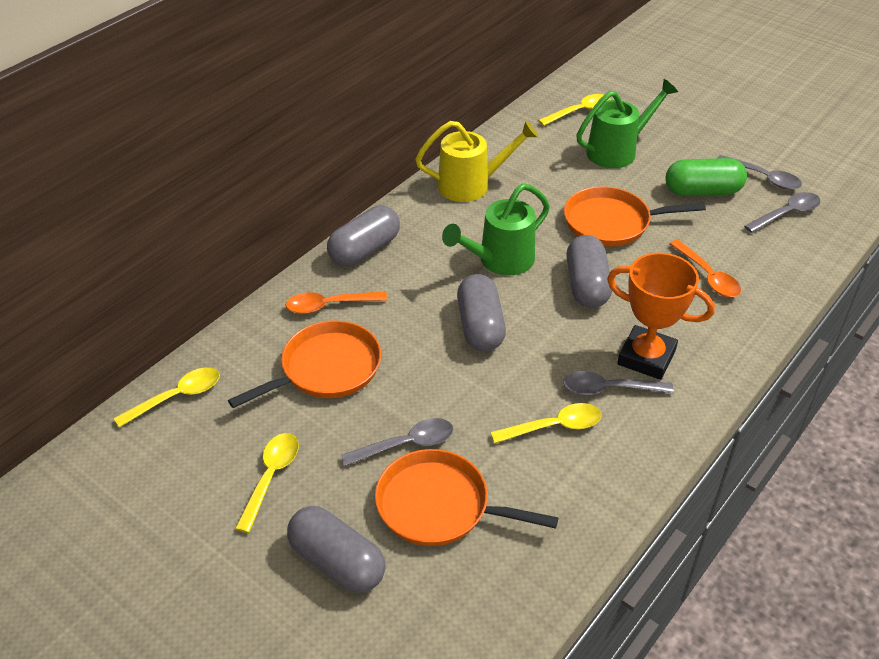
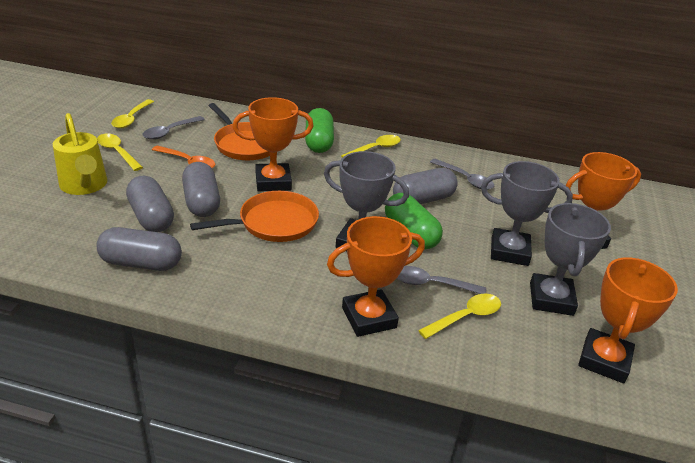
green capsule: 1 -> 2
green watering can: 2 -> 0
grey spoon: 4 -> 3
grey trophy: 0 -> 3
orange pan: 3 -> 2
orange spoon: 2 -> 1
orange trophy: 1 -> 4

